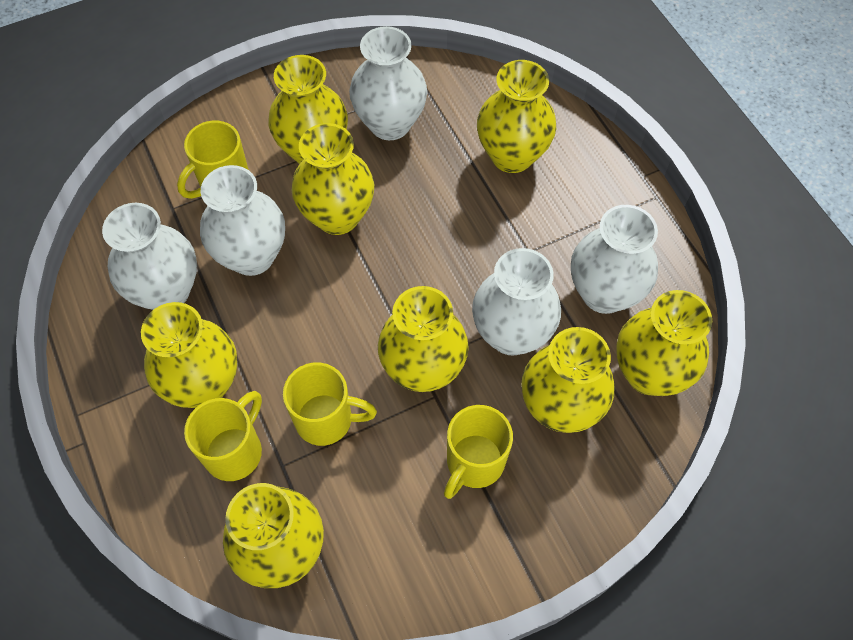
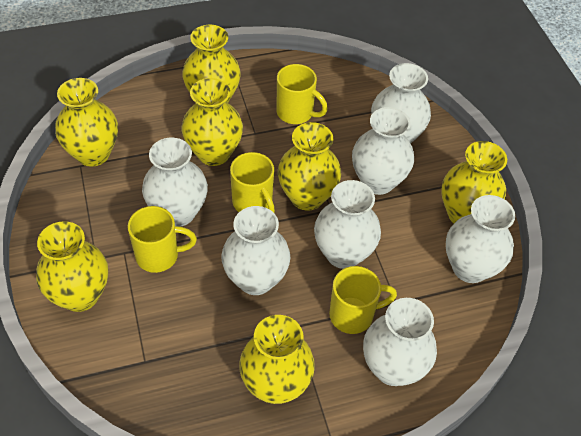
white vase: 5 -> 7
yellow vase: 8 -> 7

